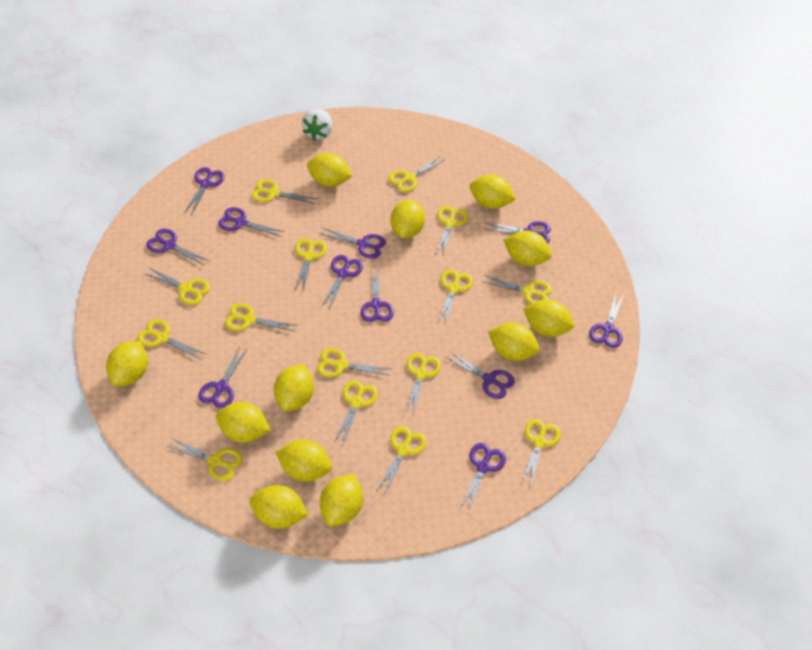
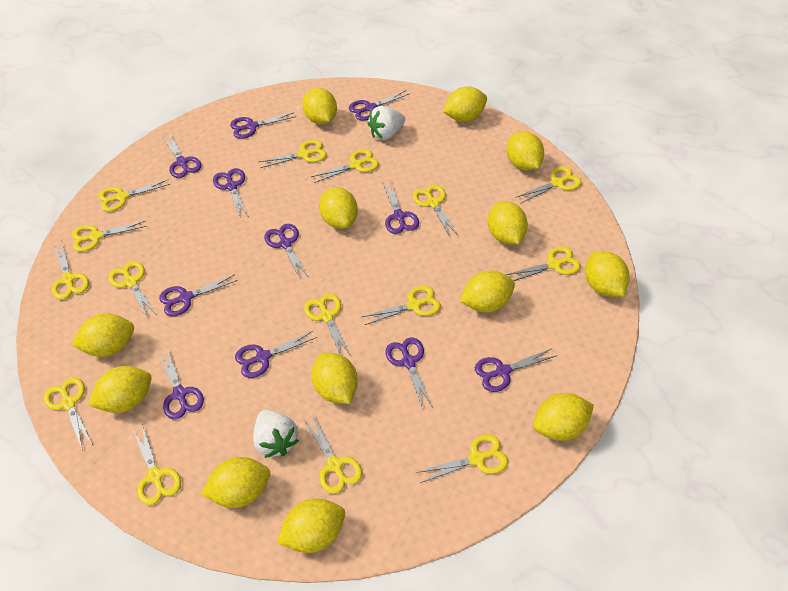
white strawberry: 1 -> 2
yellow lemon: 12 -> 13

